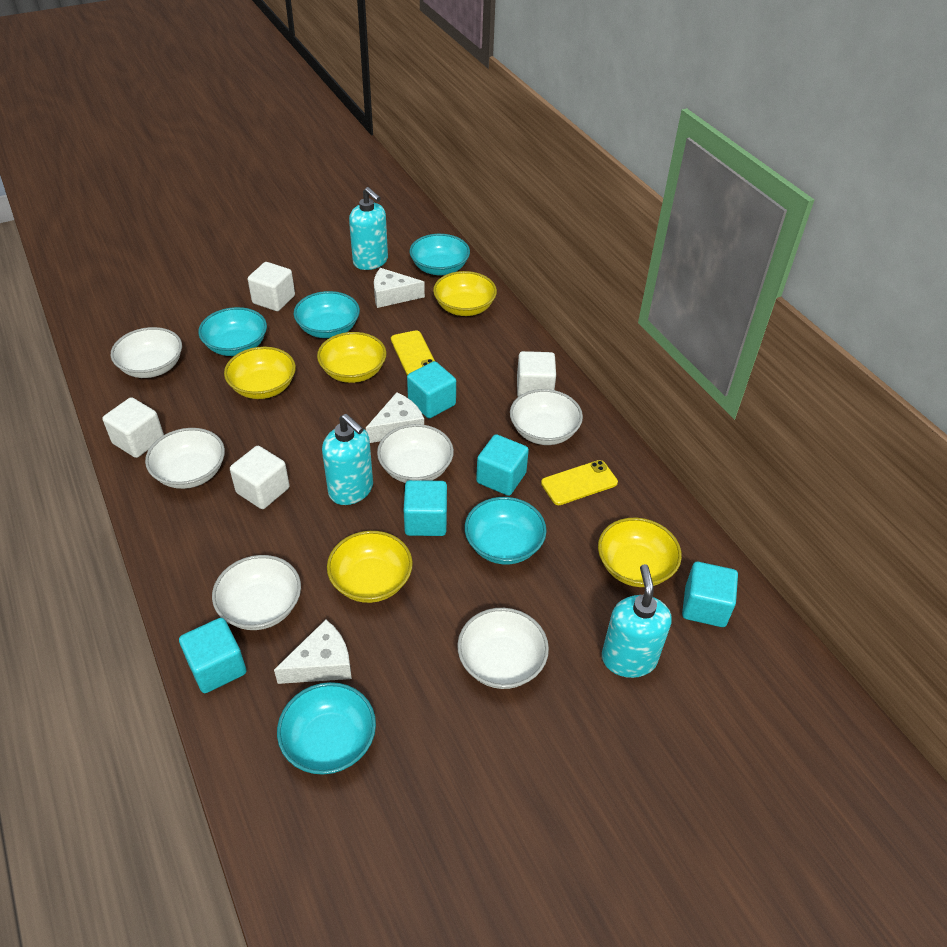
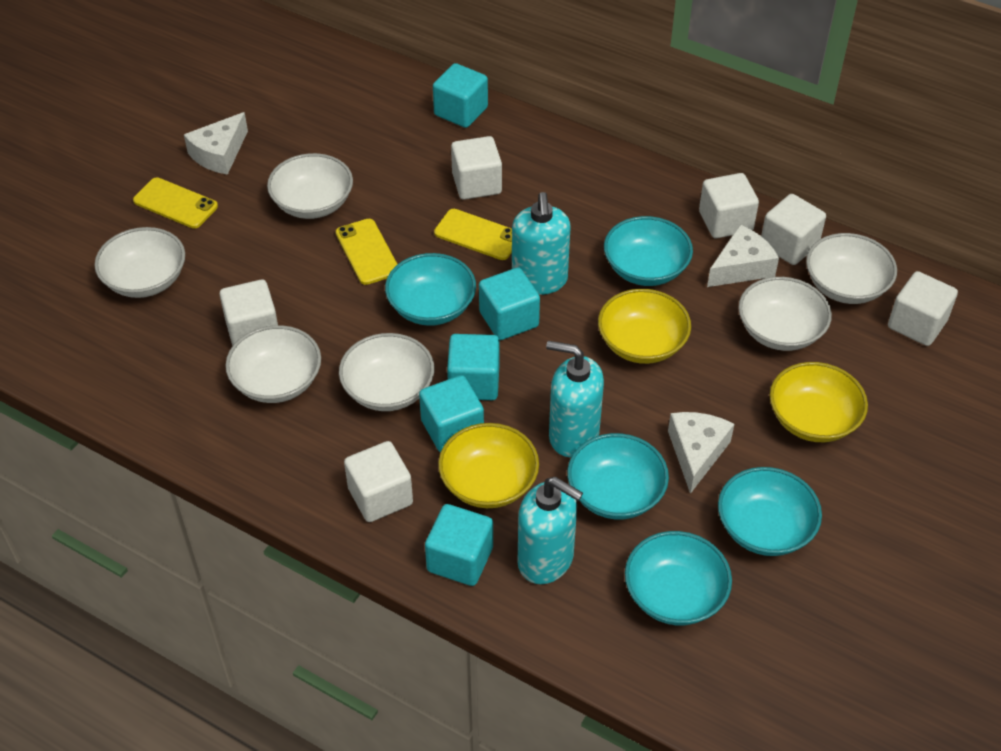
white cube: 4 -> 6
yellow bowl: 5 -> 3
yellow phone: 2 -> 3

